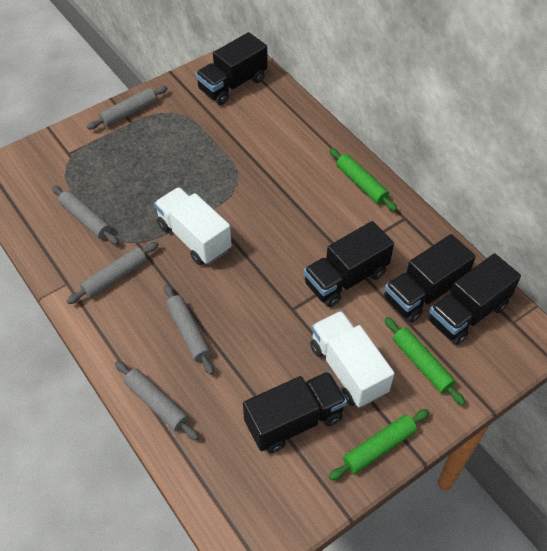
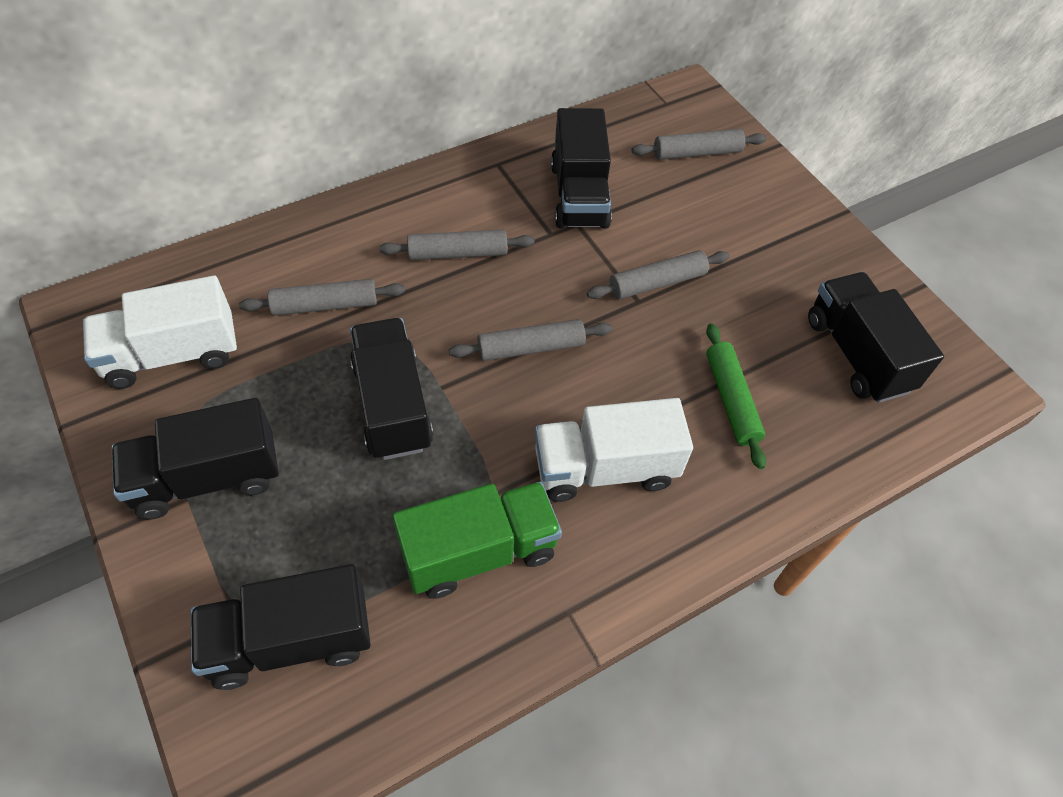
green rolling pin: 3 -> 1
green truck: 0 -> 1

